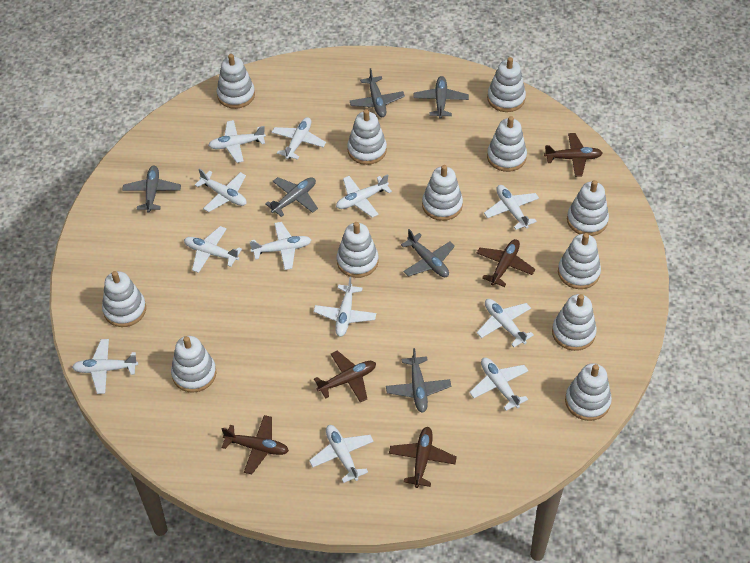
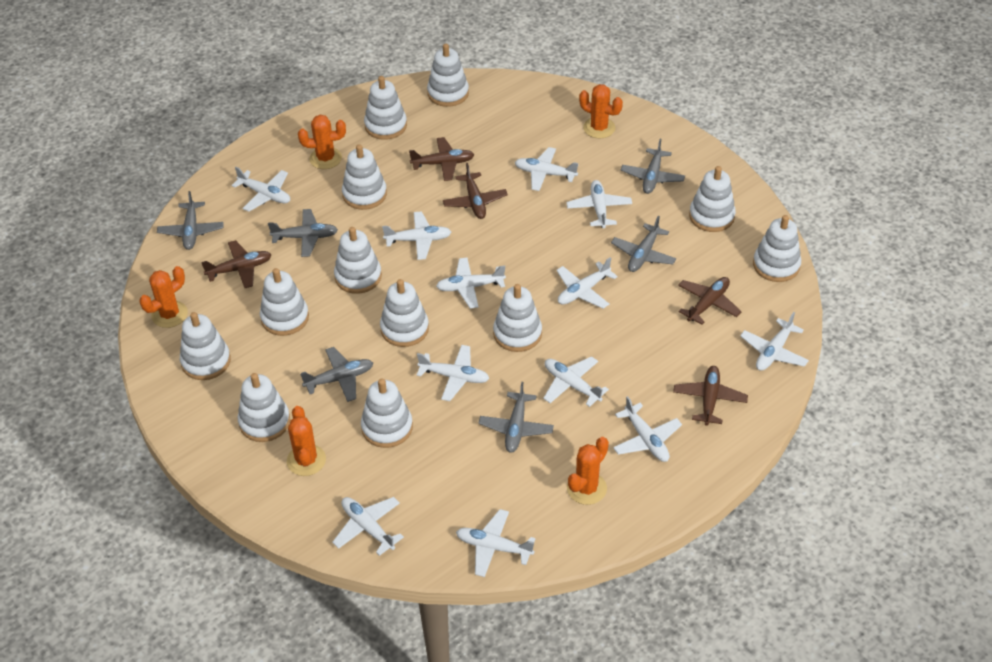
orange cactus: 0 -> 5

